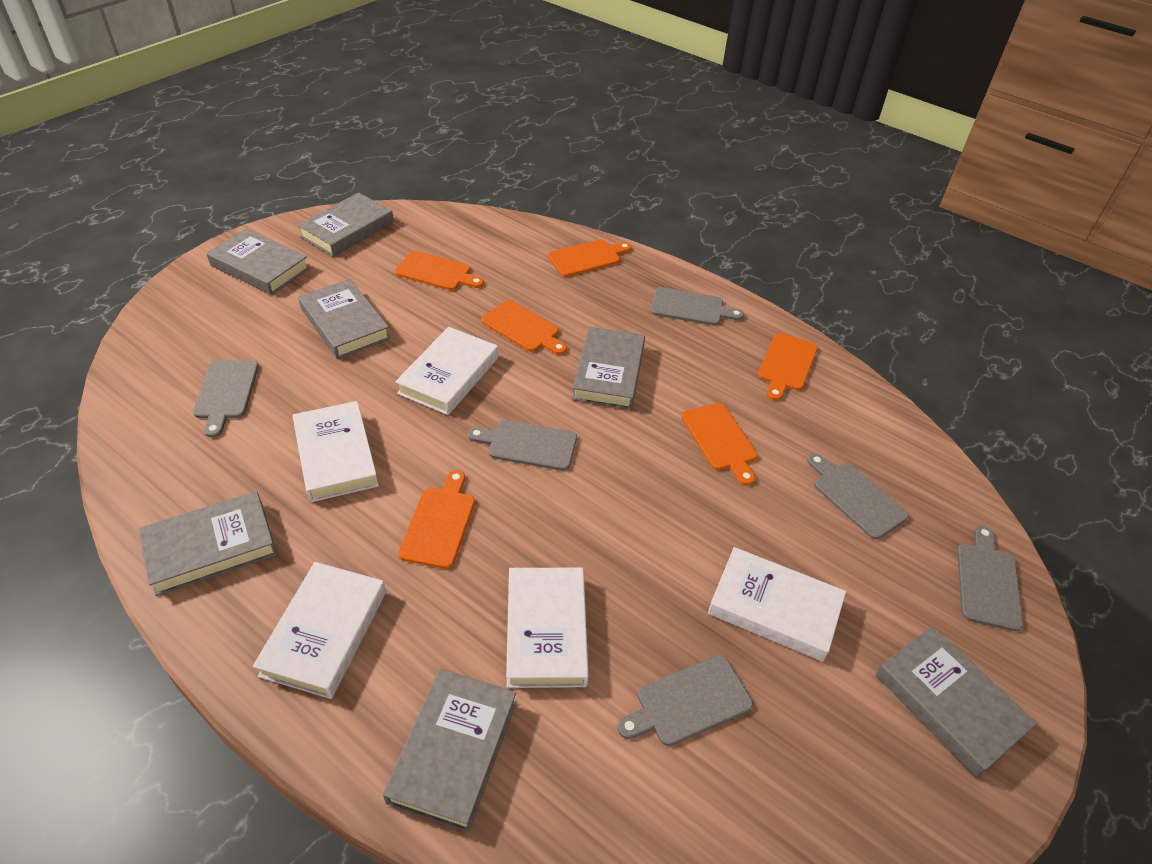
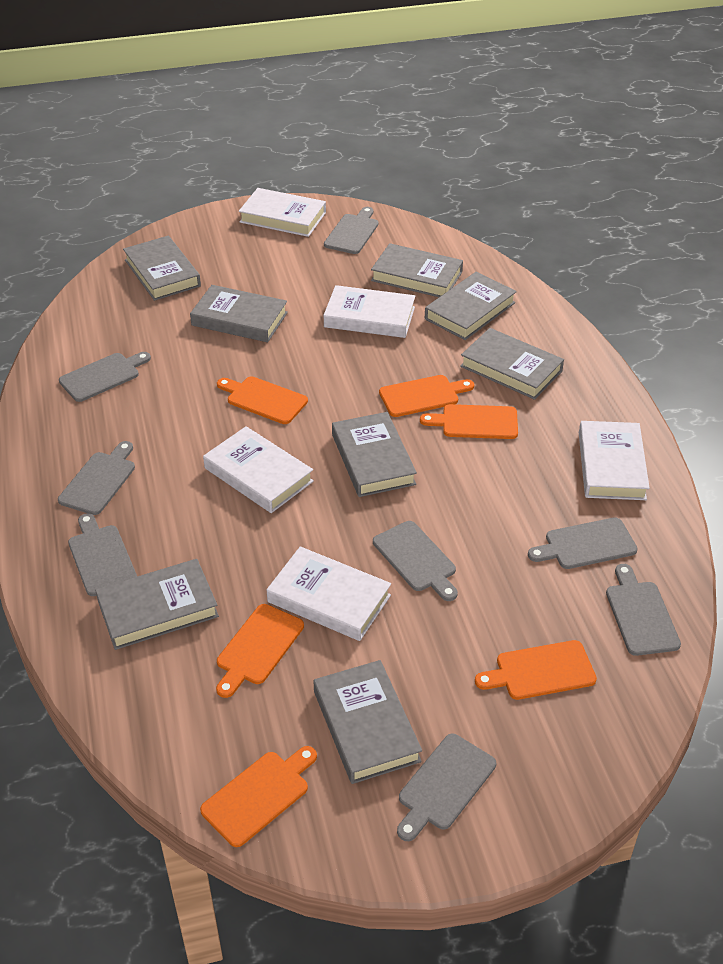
grey book: 7 -> 8
grey cutting board: 6 -> 8

